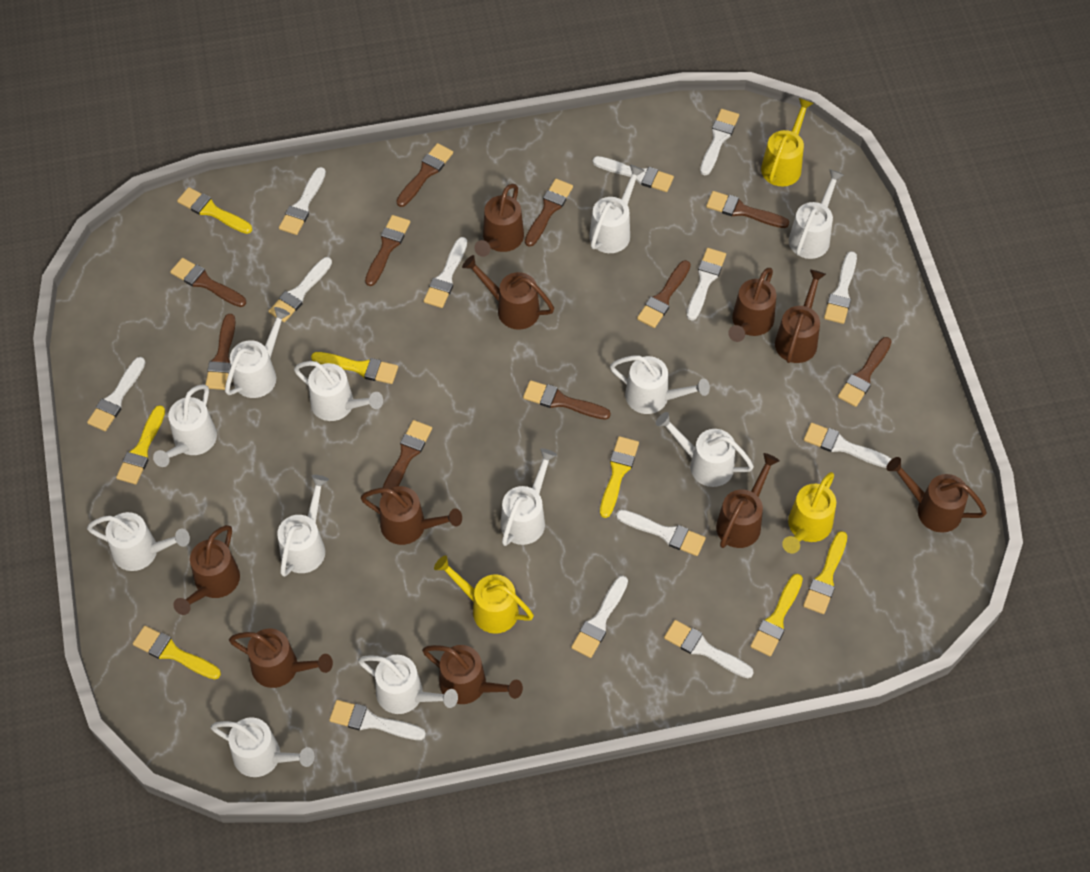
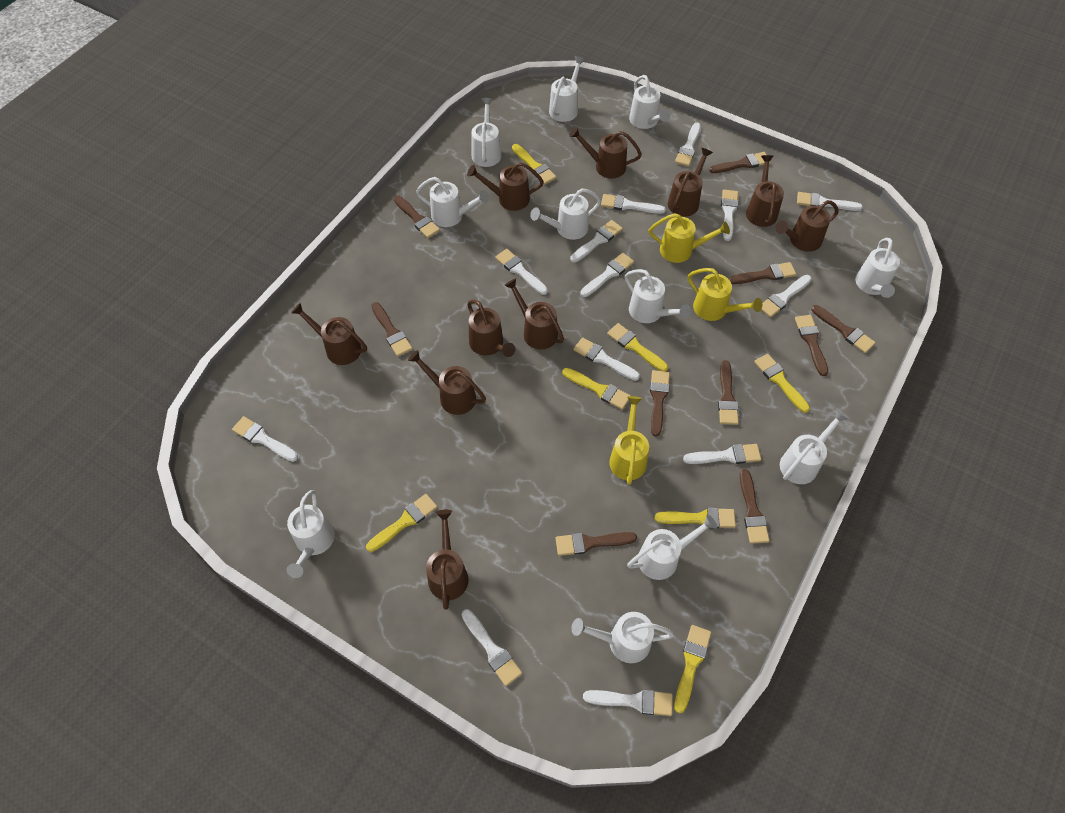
white watering can: 12 -> 11

